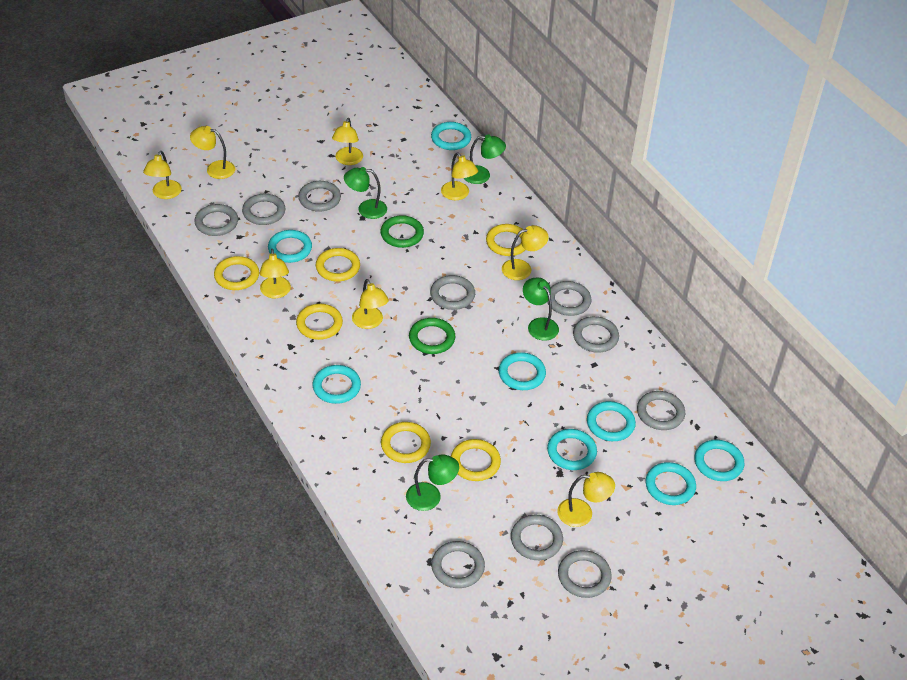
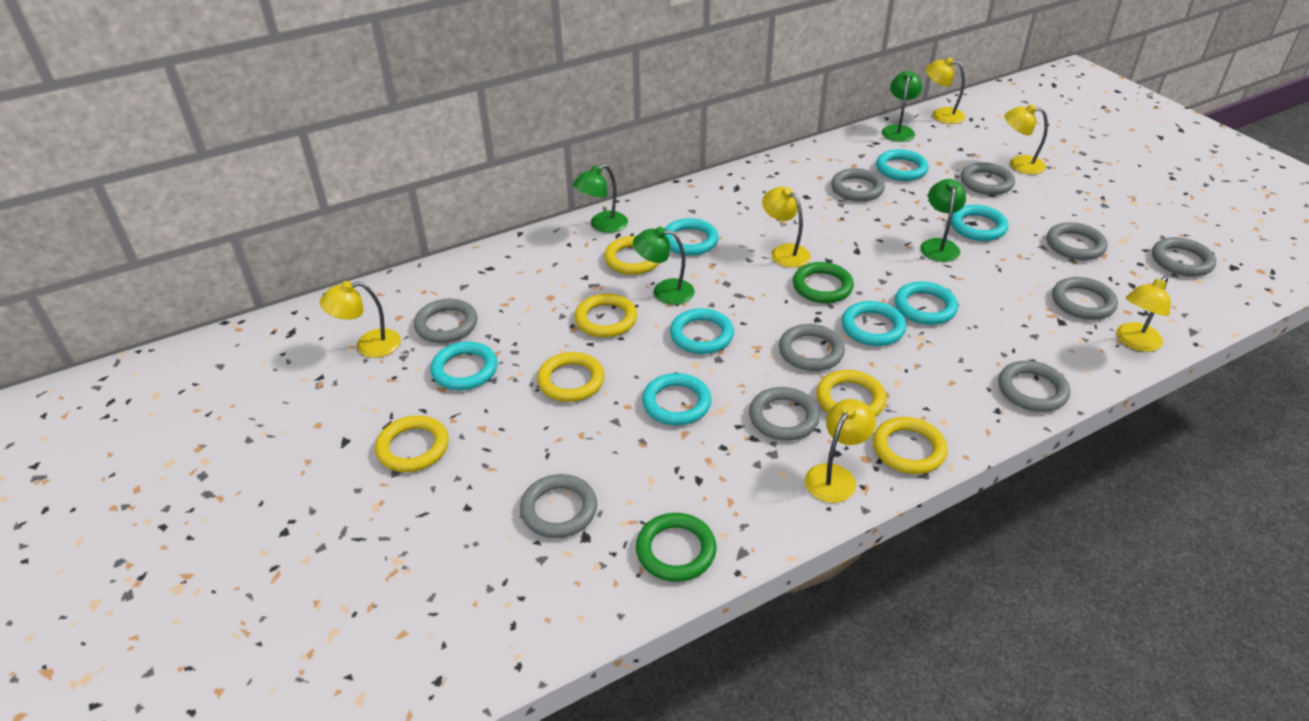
yellow lamp: 8 -> 6

